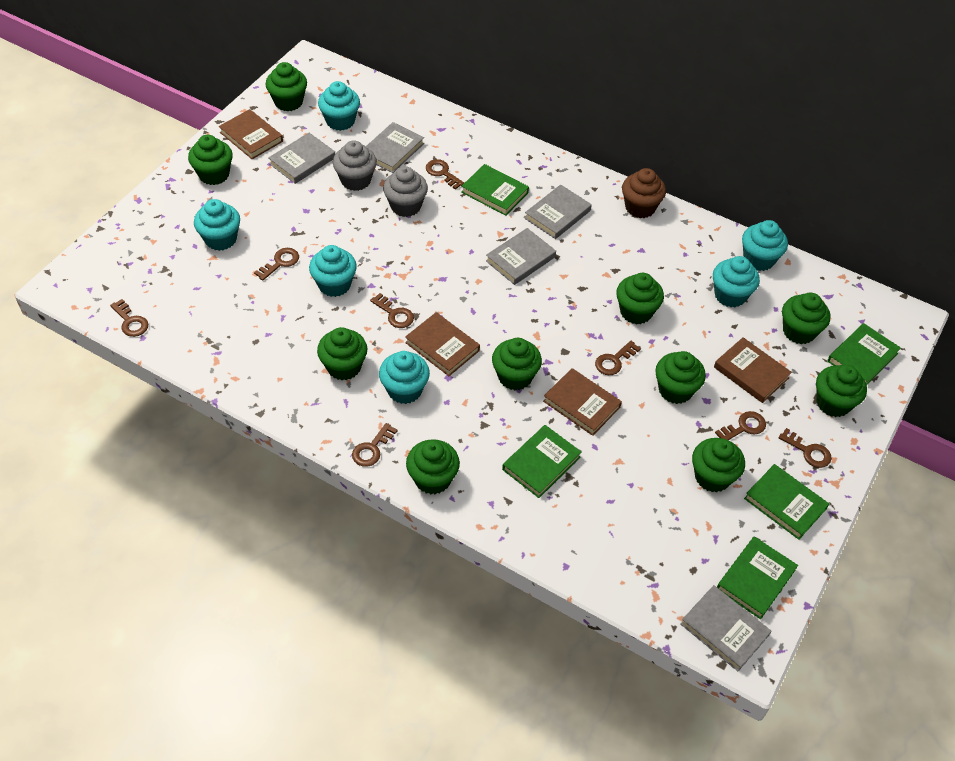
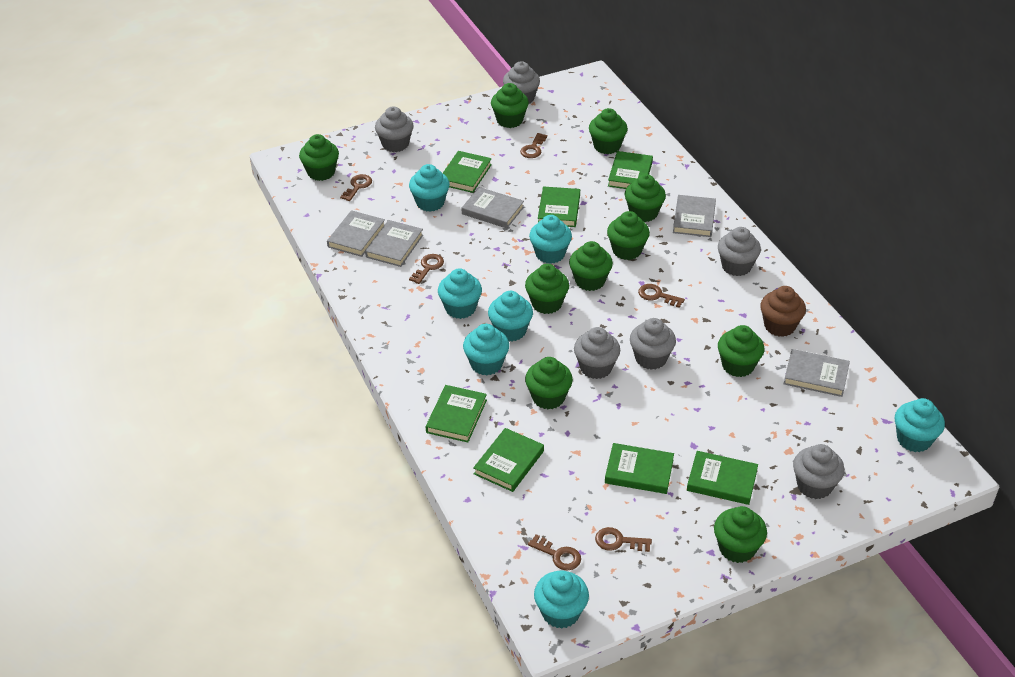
brown book: 4 -> 0
brown key: 8 -> 6
green book: 5 -> 7
grey cupcake: 2 -> 6
turquoise cupcake: 6 -> 7

